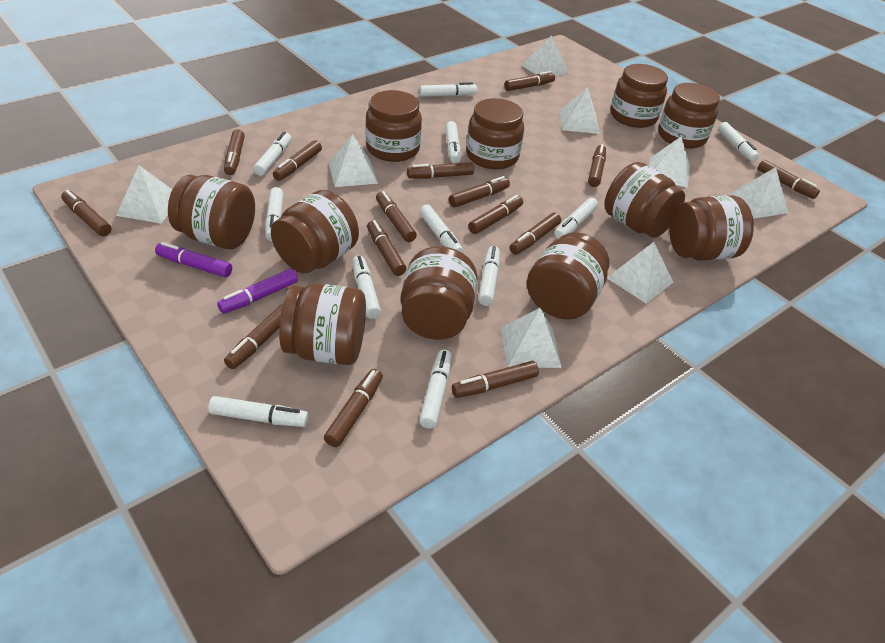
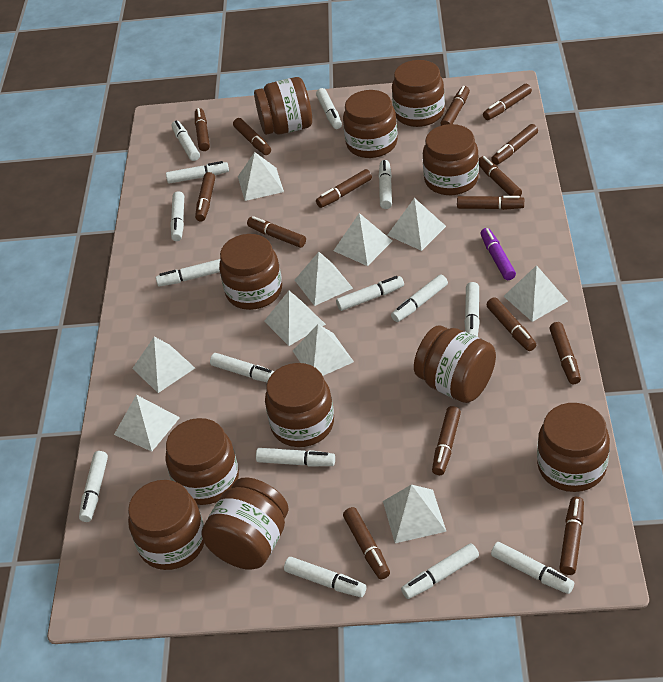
purple marker: 2 -> 1
white marker: 11 -> 15
white pyramid: 8 -> 10

